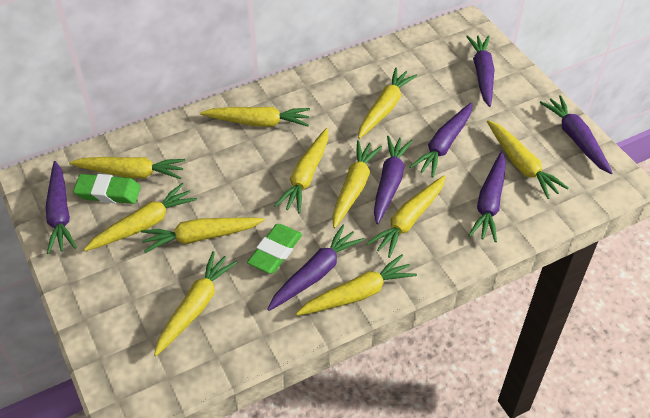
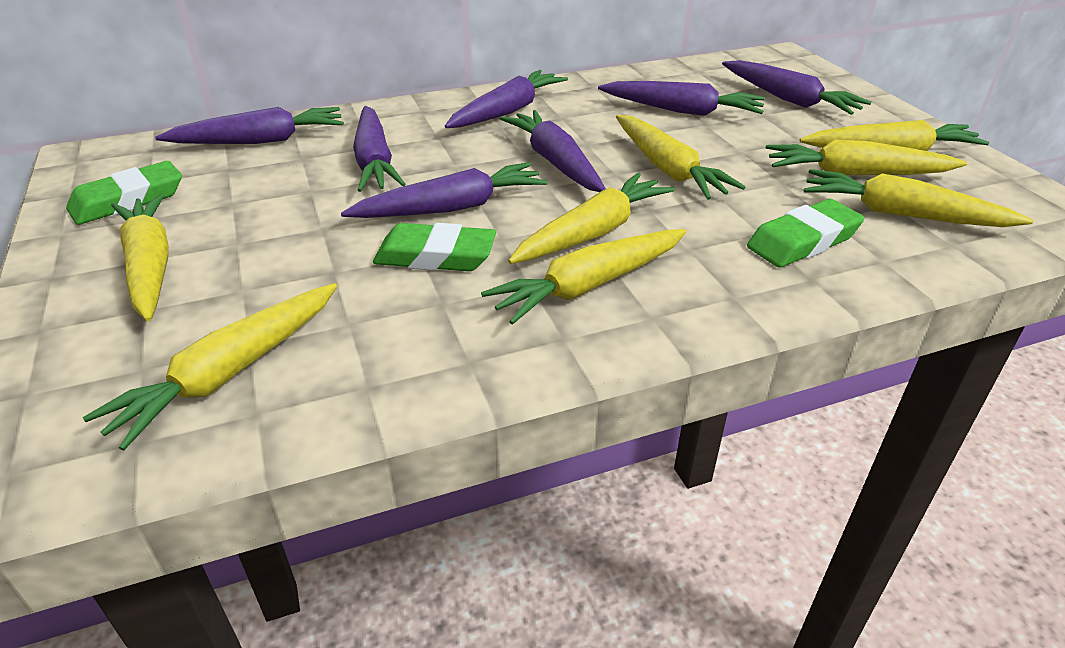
green eraser: 2 -> 3
yellow carrot: 11 -> 8

